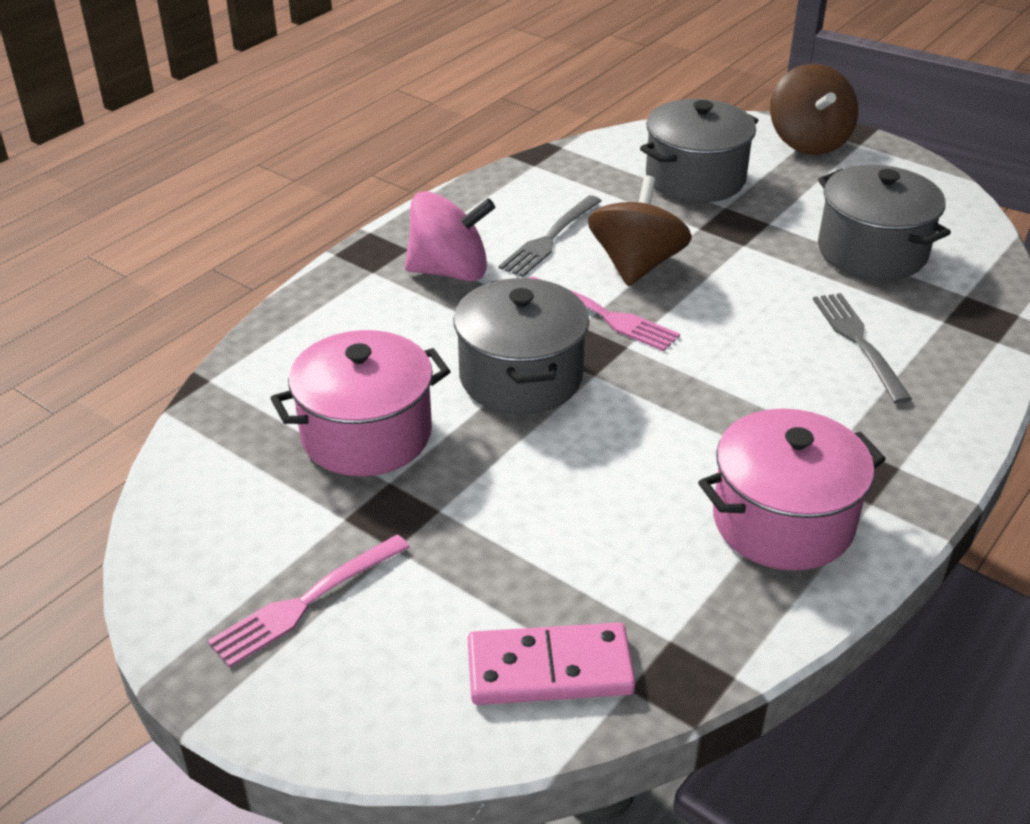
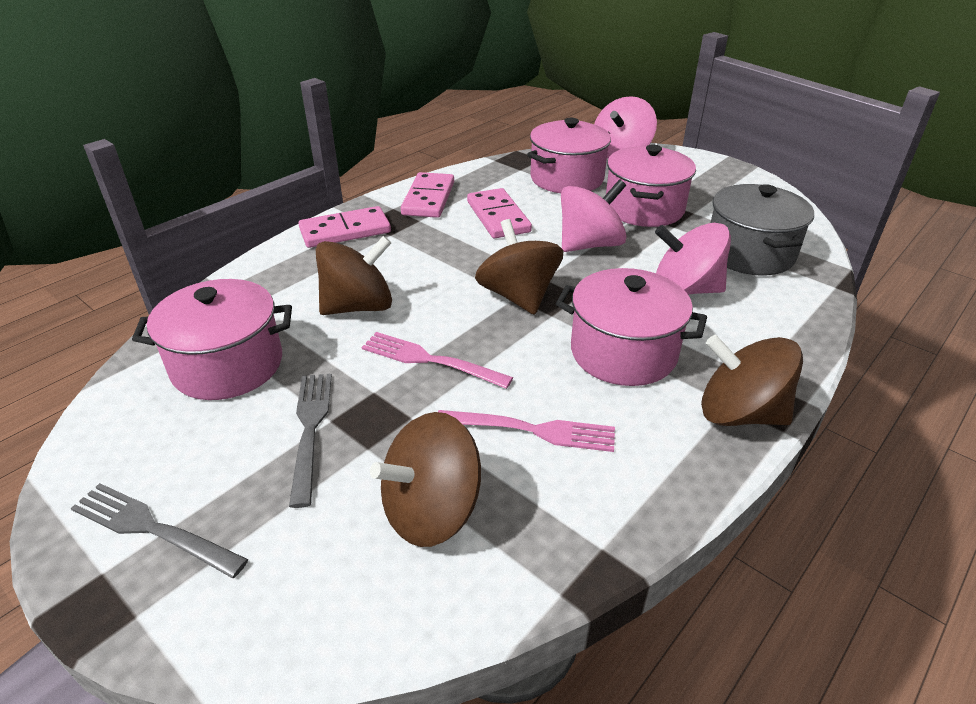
brown spinning top: 2 -> 4
grey pot: 3 -> 1
pink domino: 1 -> 3
pink pot: 2 -> 4
pink spinning top: 1 -> 3

